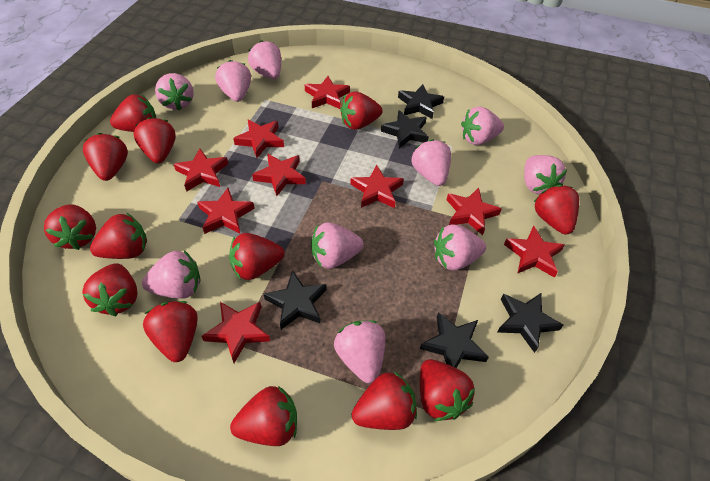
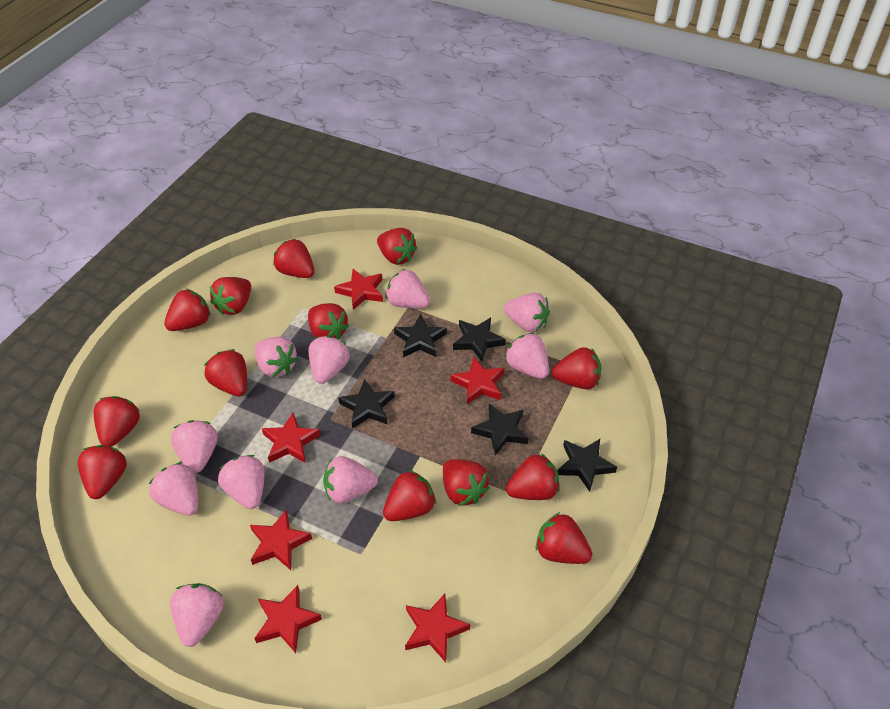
red star: 9 -> 6

